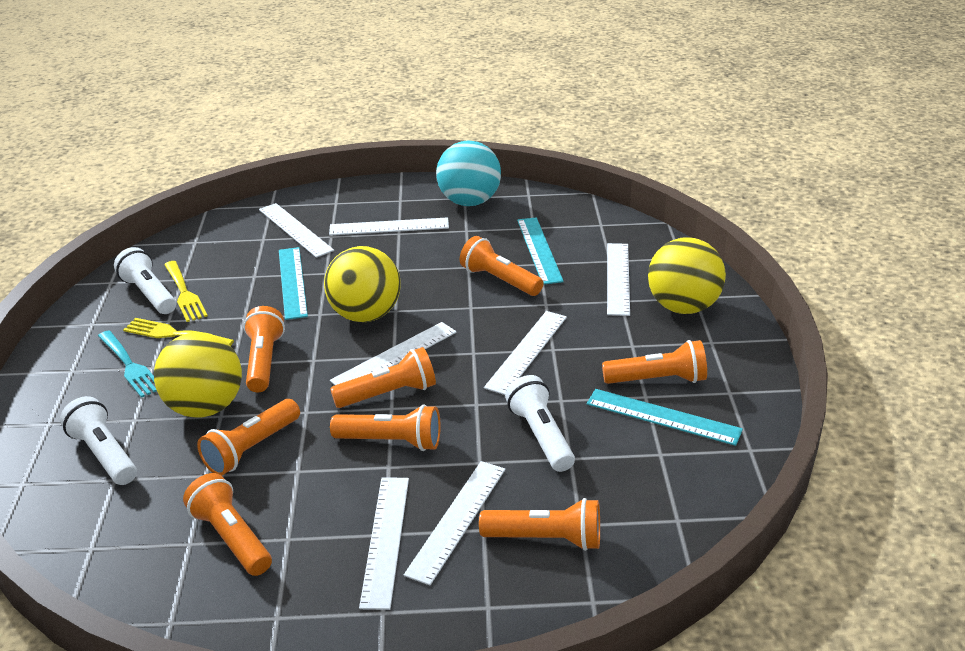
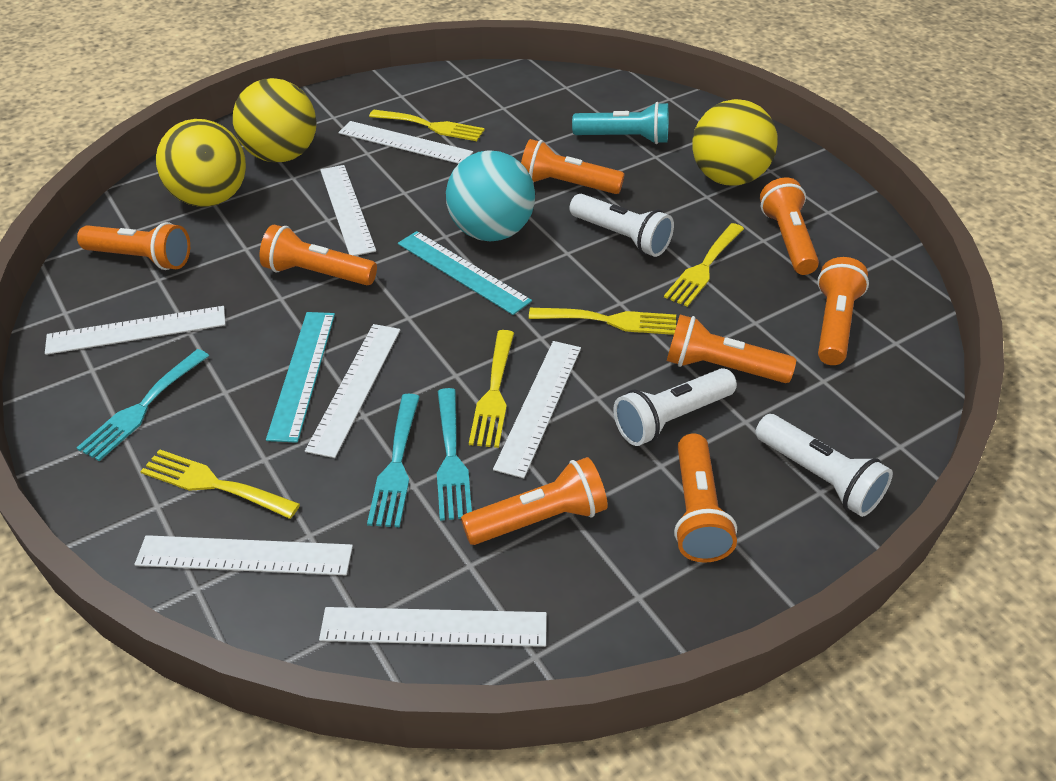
turquoise flashlight: 0 -> 1
turquoise fork: 1 -> 3
turquoise ruler: 3 -> 2
yellow fork: 2 -> 5

